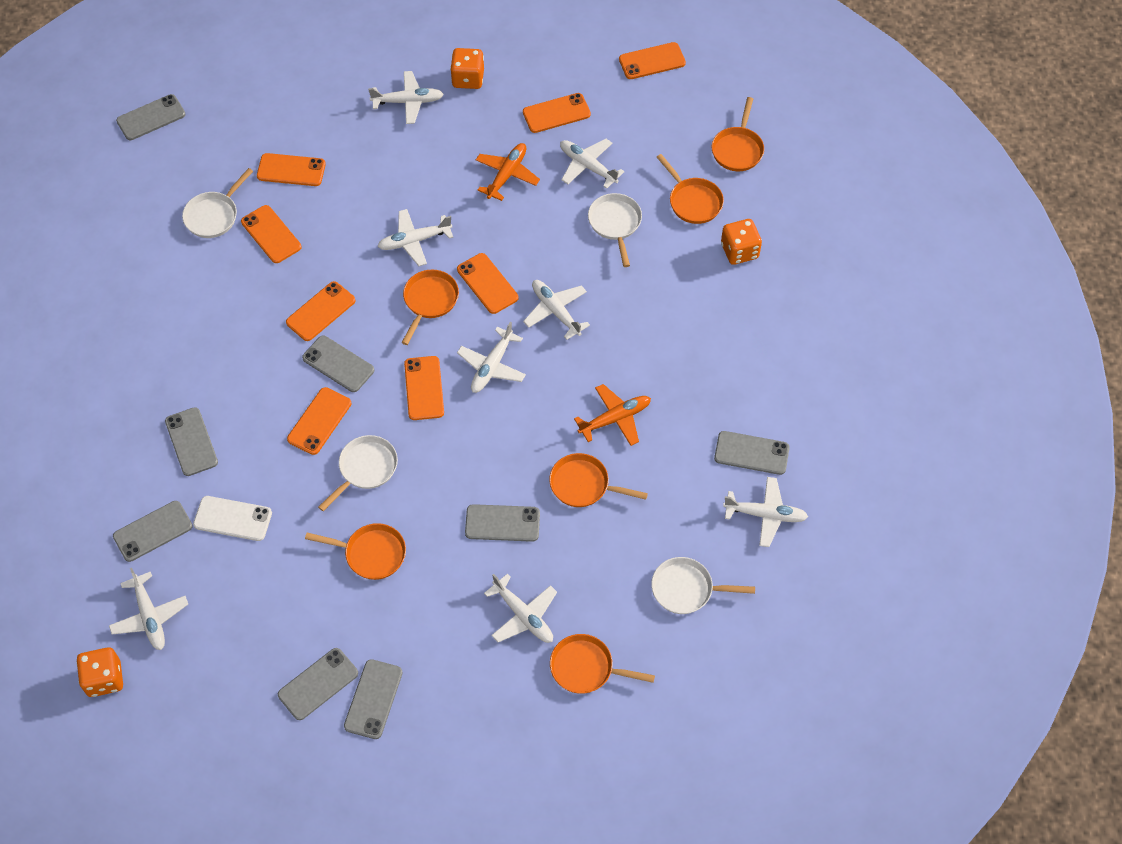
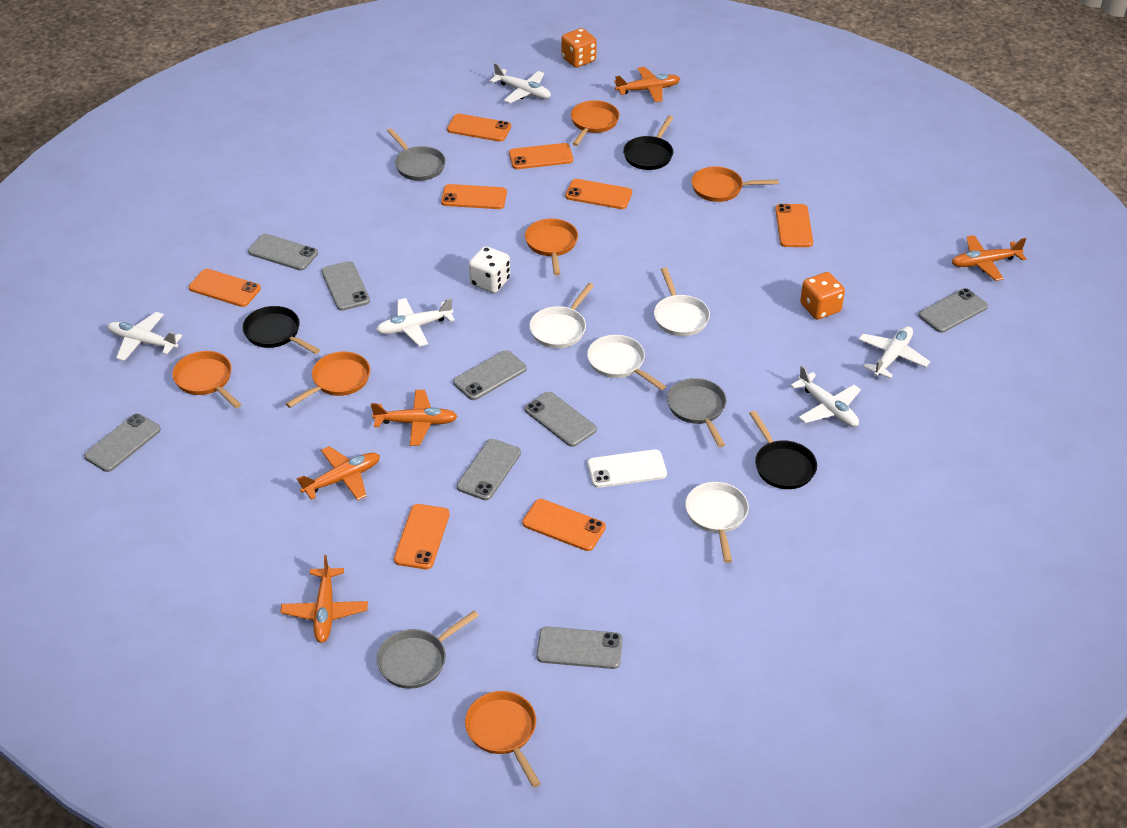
black pan: 0 -> 3
grey pan: 0 -> 3
orange dice: 3 -> 2
orange plane: 2 -> 5
white dice: 0 -> 1
white plane: 8 -> 5

